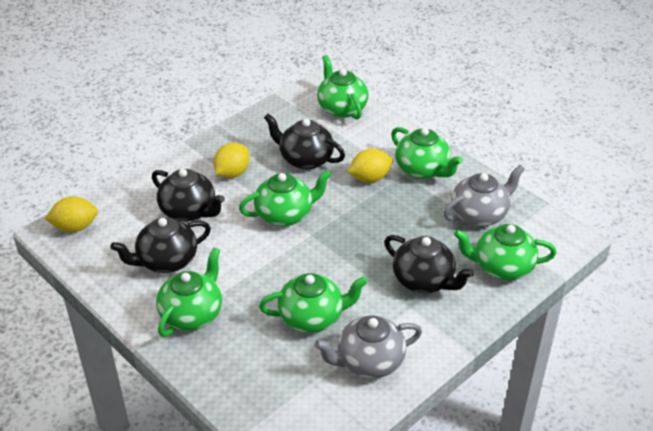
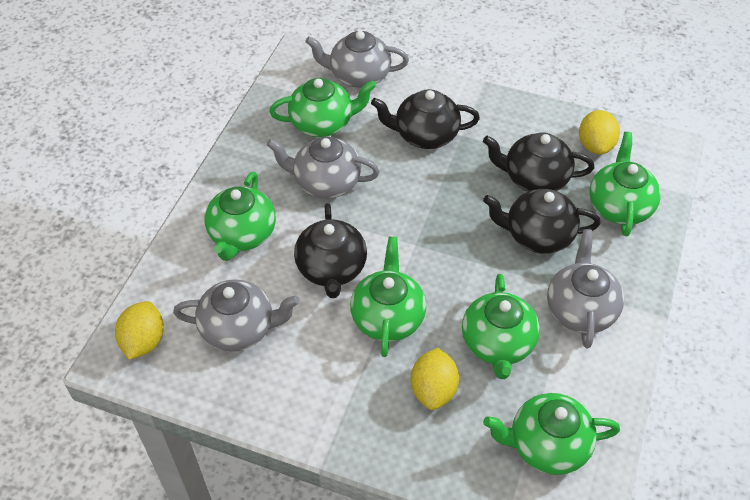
grey teapot: 2 -> 4

